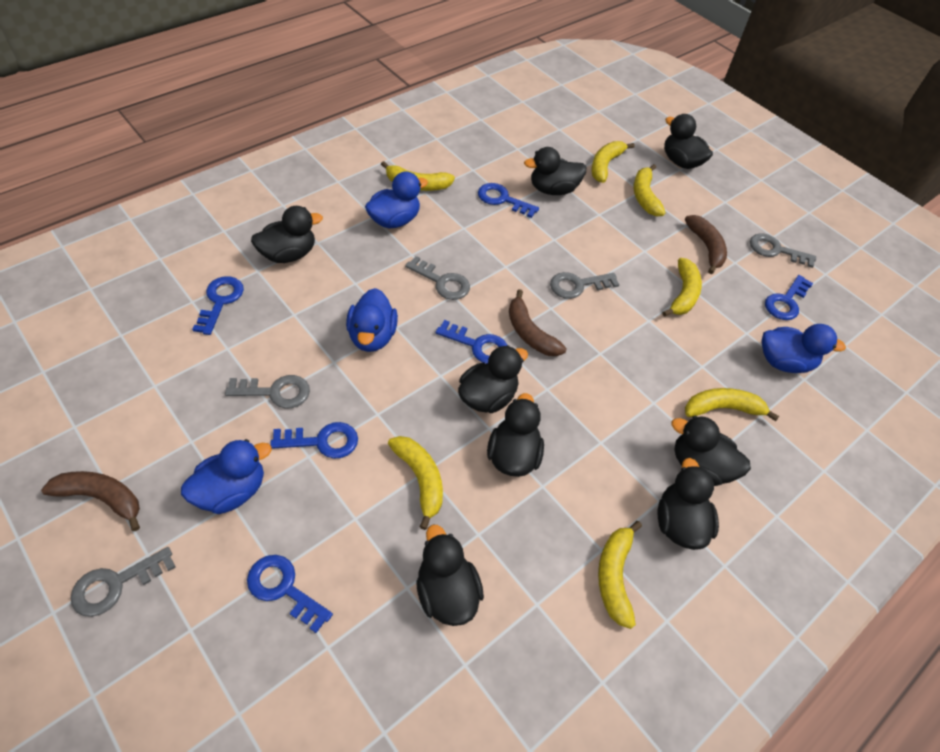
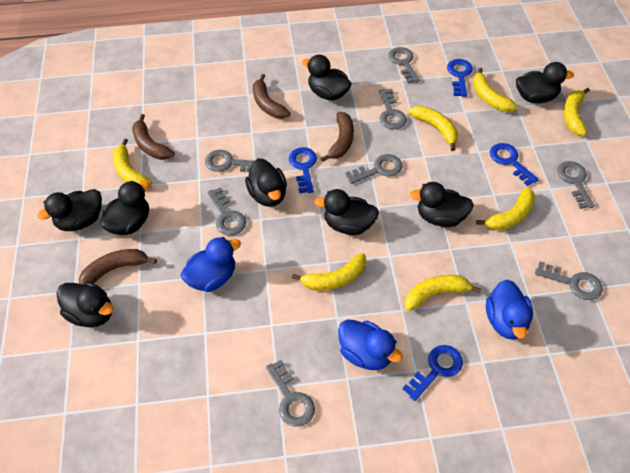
blue duck: 4 -> 3
blue key: 6 -> 4
brown banana: 3 -> 4
grey key: 5 -> 8

